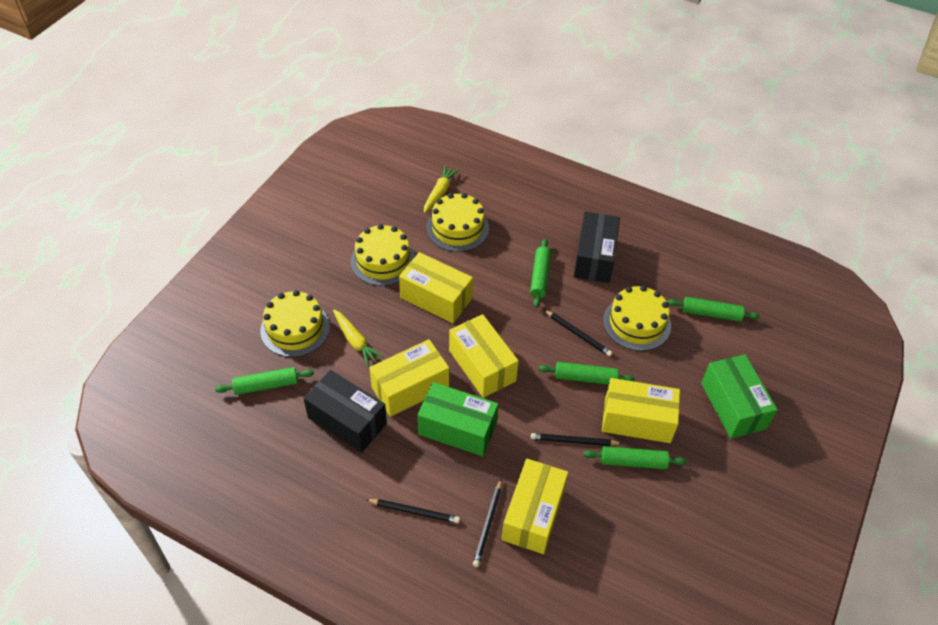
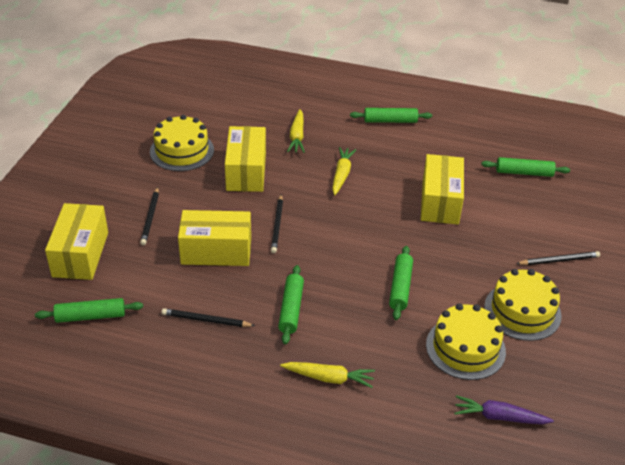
black box: 2 -> 0
green box: 2 -> 0
purple carrot: 0 -> 1
yellow box: 5 -> 4
yellow cake: 4 -> 3
yellow carrot: 2 -> 3

